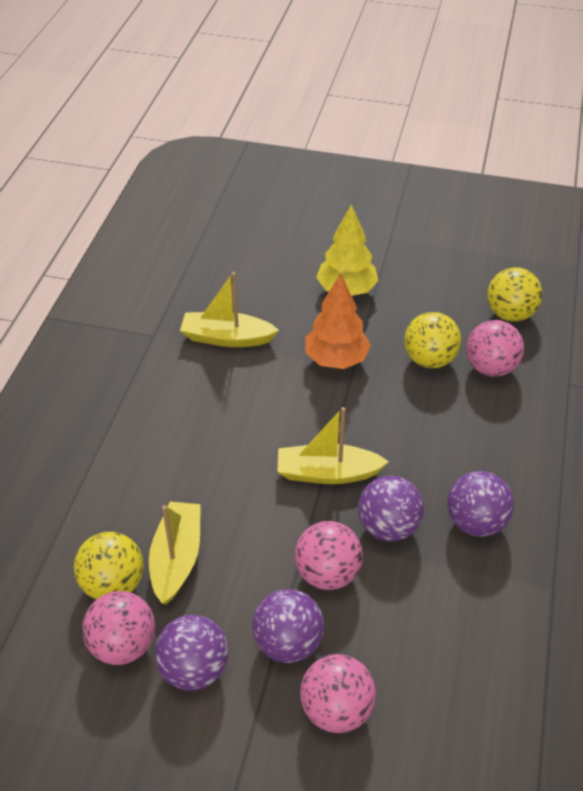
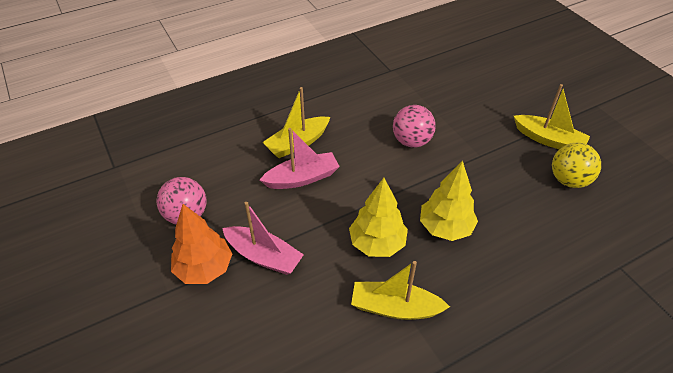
pink ball: 4 -> 2
pink boat: 0 -> 2
purple ball: 4 -> 0
yellow ball: 3 -> 1
yellow tree: 1 -> 2

